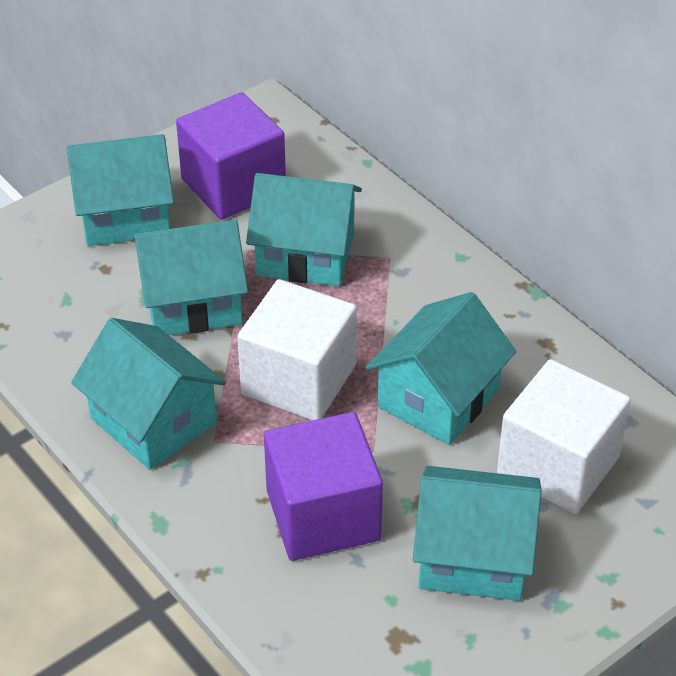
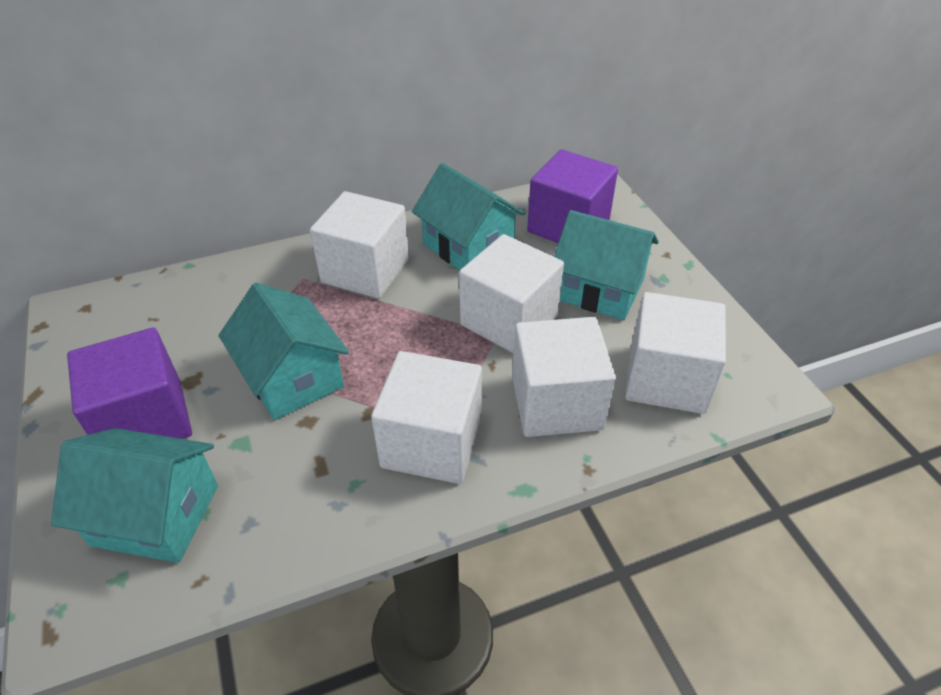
turquoise house: 6 -> 4
white cube: 2 -> 5

